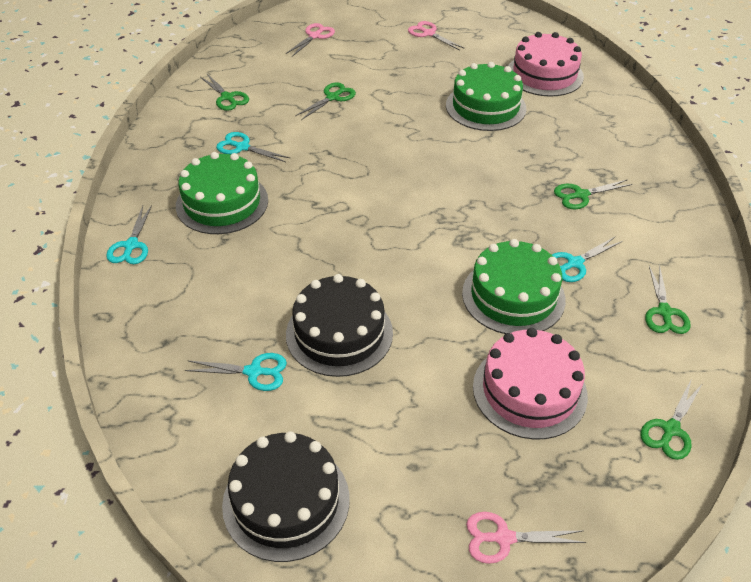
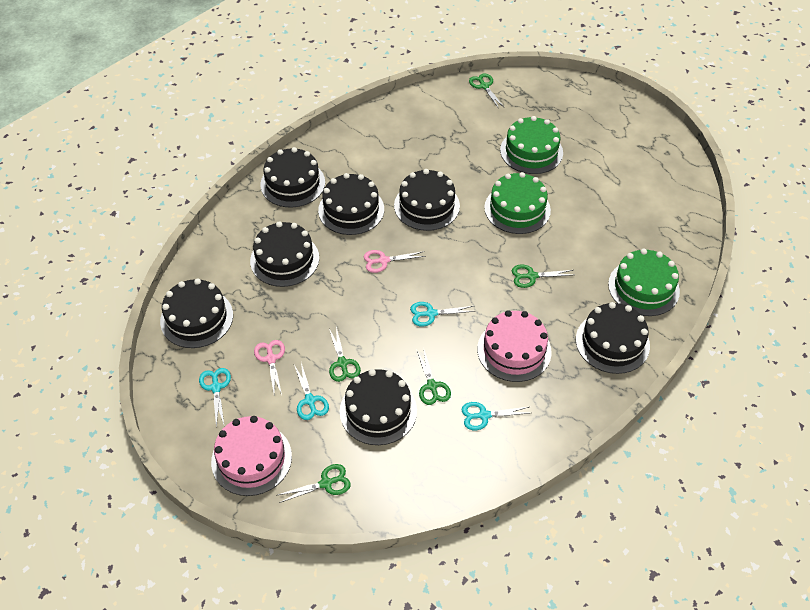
black cake: 2 -> 7
pink scissors: 3 -> 2

